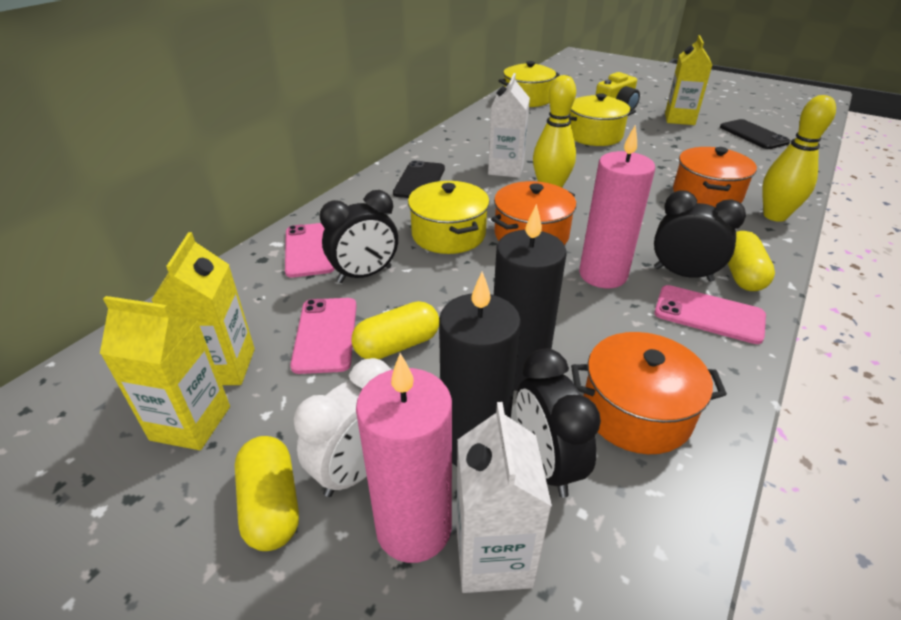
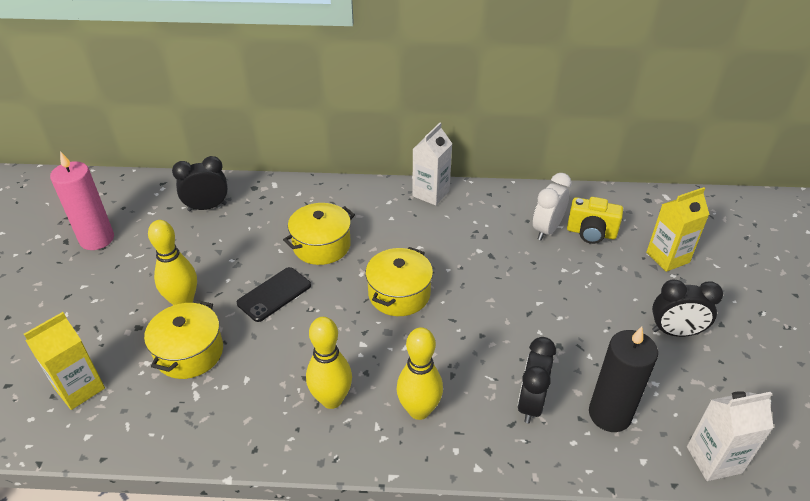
black candle: 2 -> 1
black phone: 2 -> 1
orange pot: 3 -> 0
pink candle: 2 -> 1
pink phone: 3 -> 0
yellow bowling pin: 2 -> 3
yellow capsule: 3 -> 0
yellow carton: 3 -> 2

